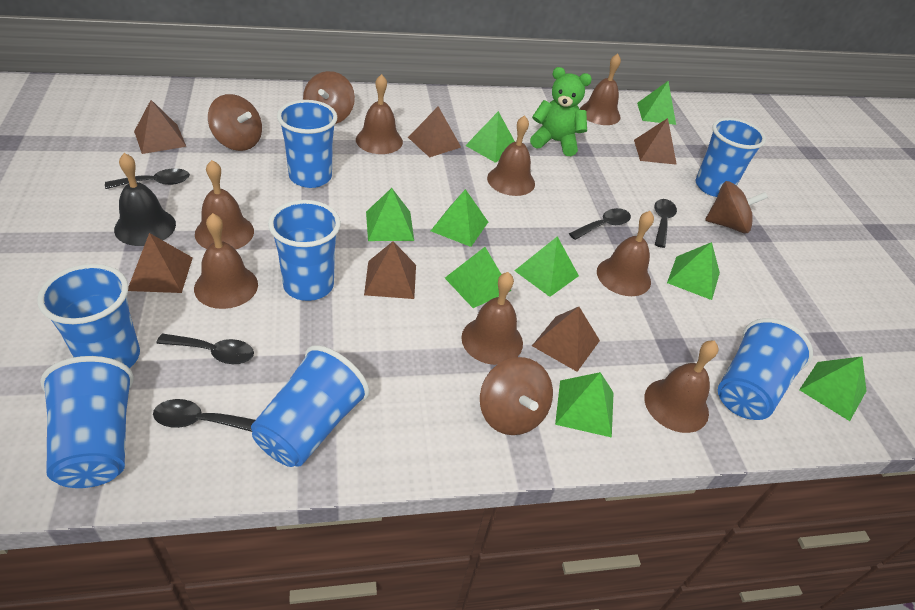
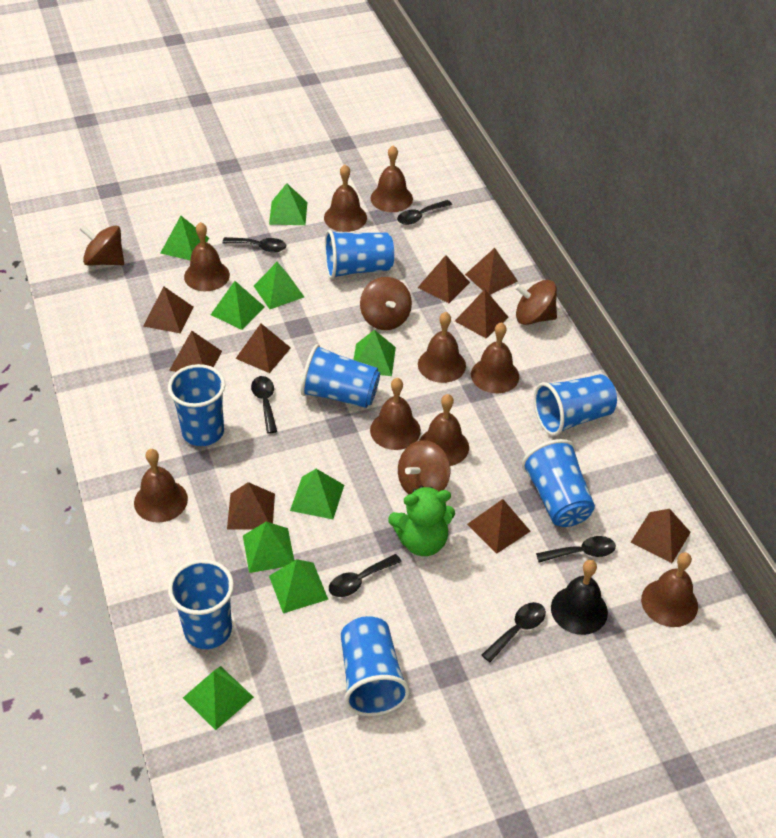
black spoon: 5 -> 6
brown bell: 8 -> 9
brown pyramid: 6 -> 9

